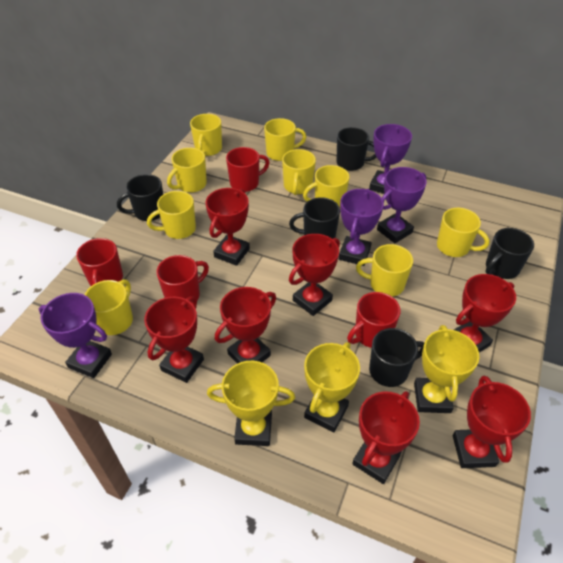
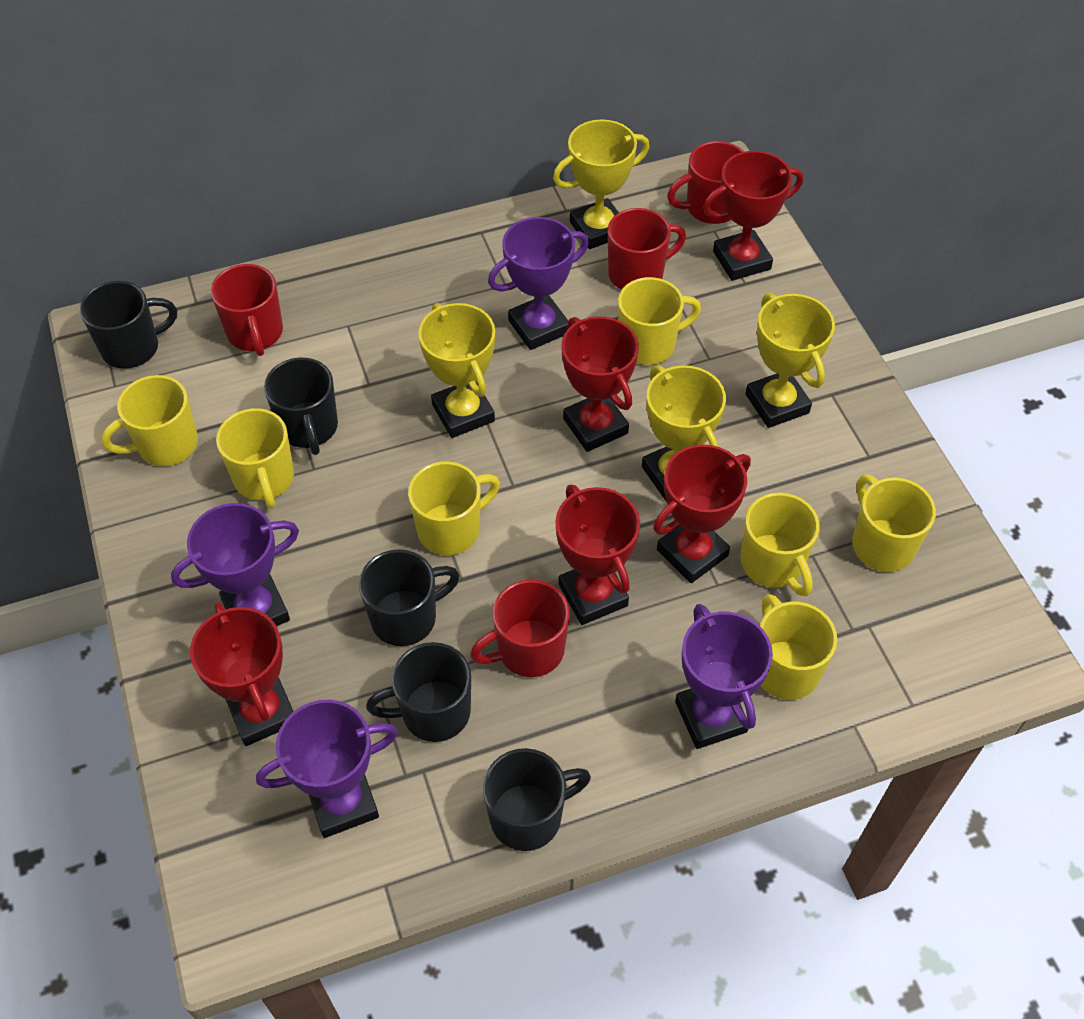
red trophy: 7 -> 5
yellow mug: 9 -> 7
yellow trophy: 3 -> 4

